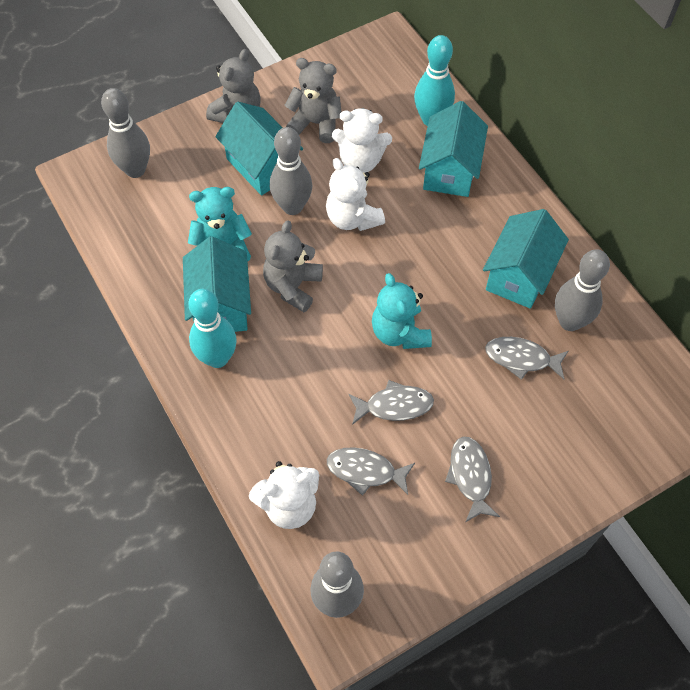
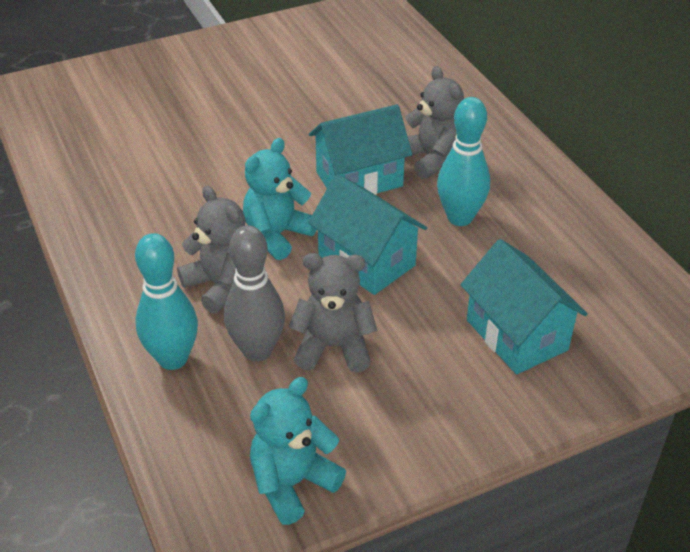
grey bowling pin: 4 -> 1
grey fish: 4 -> 0
turquoise house: 4 -> 3
white teddy bear: 3 -> 0

